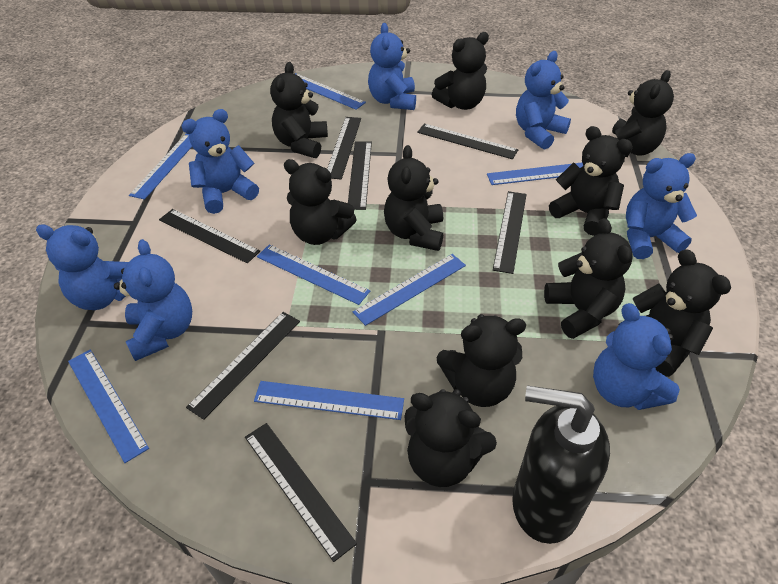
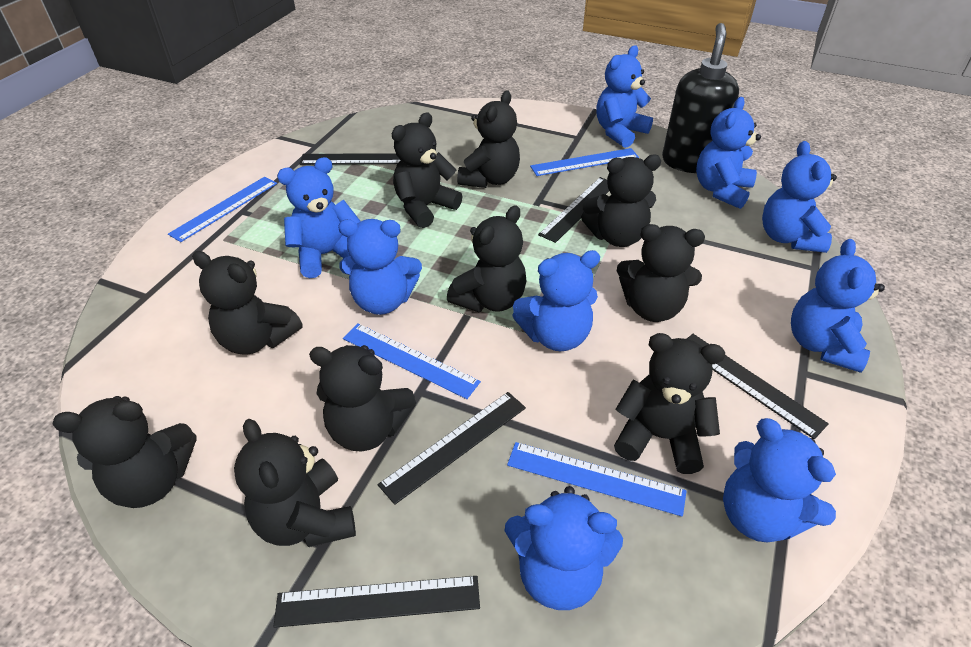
black ruler: 7 -> 5
blue ruler: 7 -> 4
blue teddy bear: 7 -> 9

